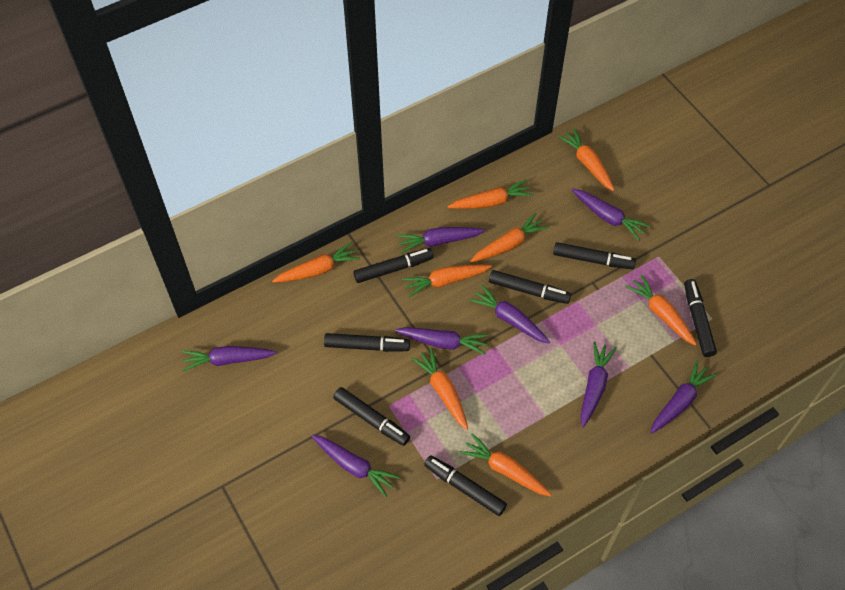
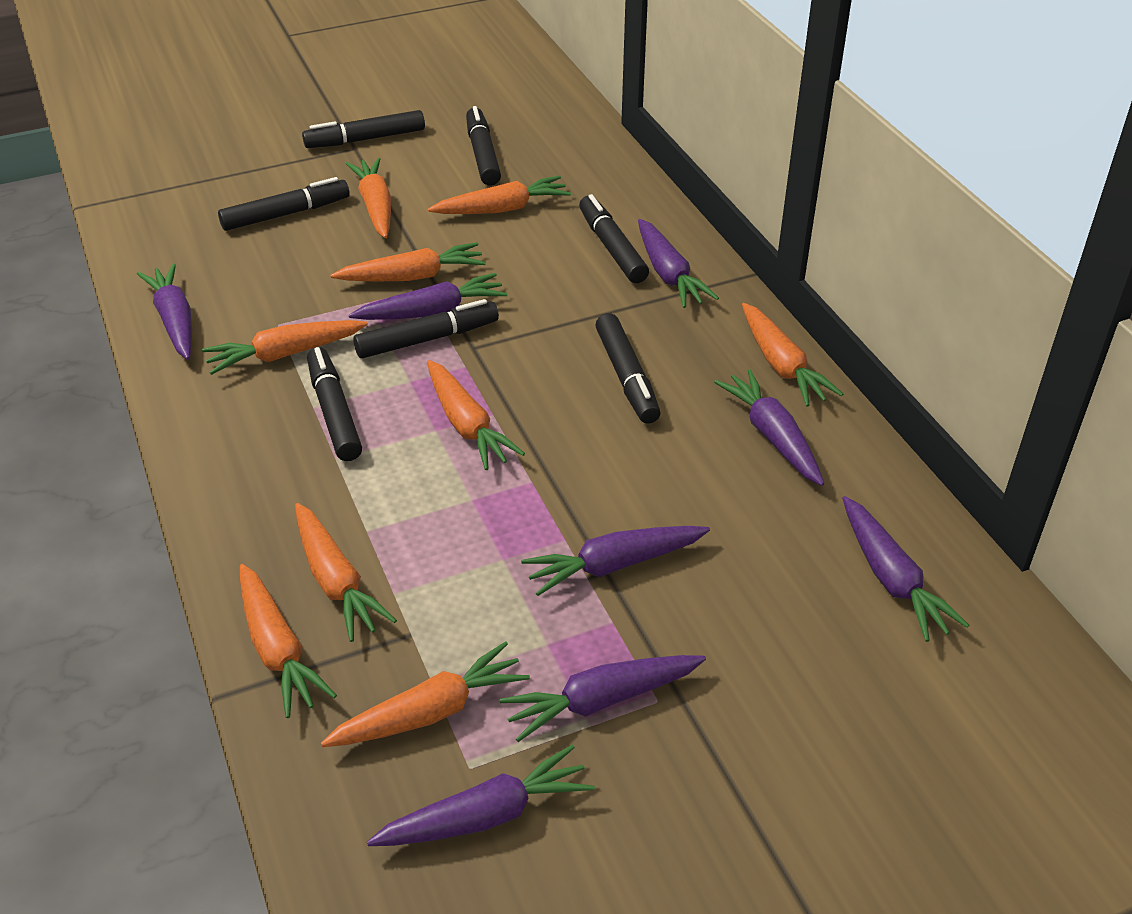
orange carrot: 8 -> 9

